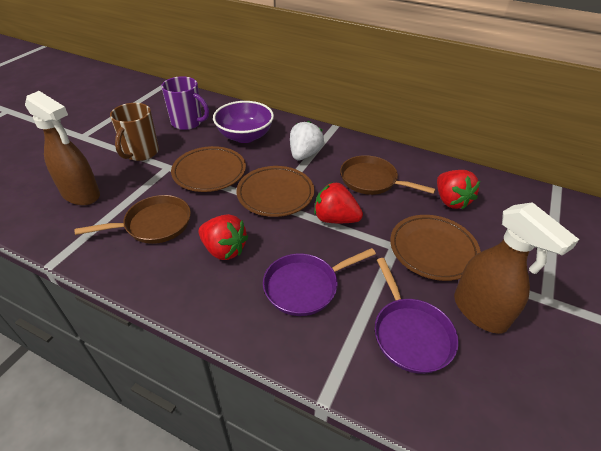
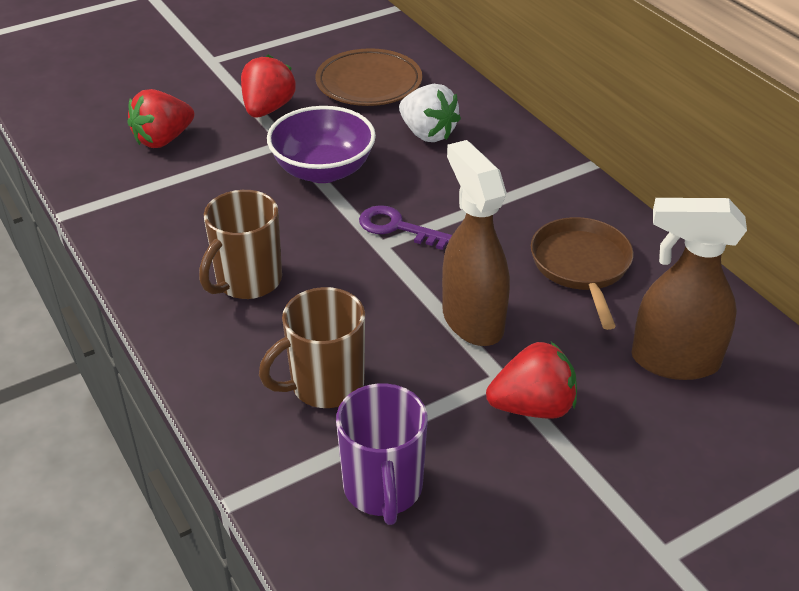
brown mug: 1 -> 2
brown pan: 2 -> 1
brown plate: 3 -> 1
purple key: 0 -> 1
purple pan: 2 -> 0

